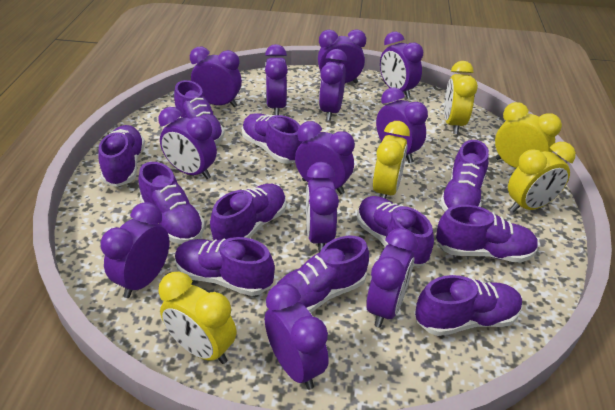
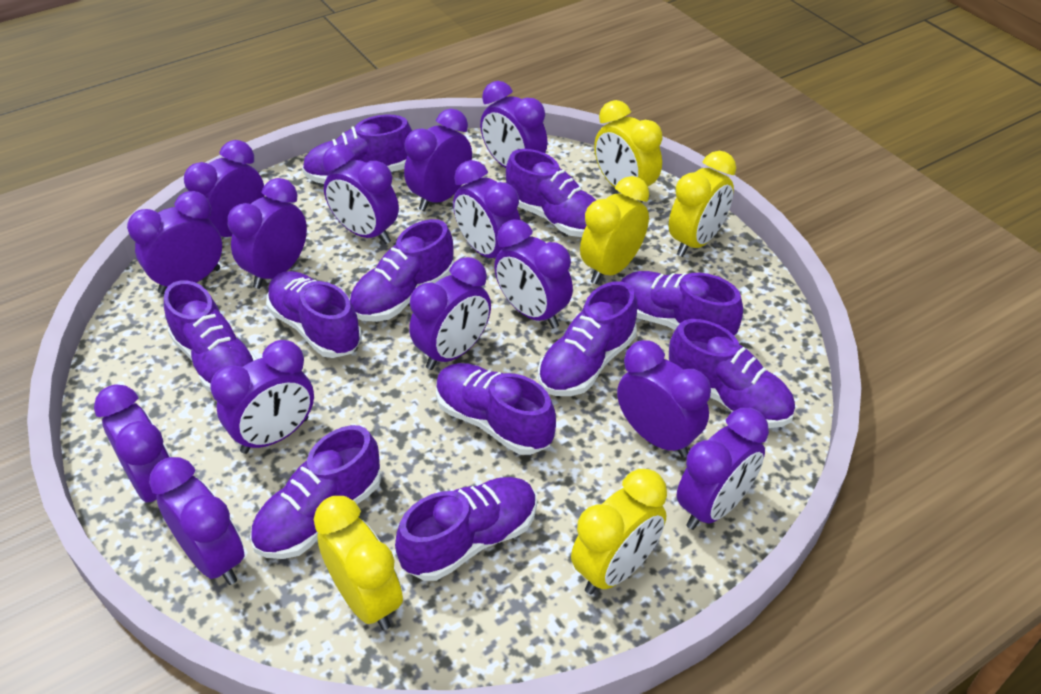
purple clock: 12 -> 14

